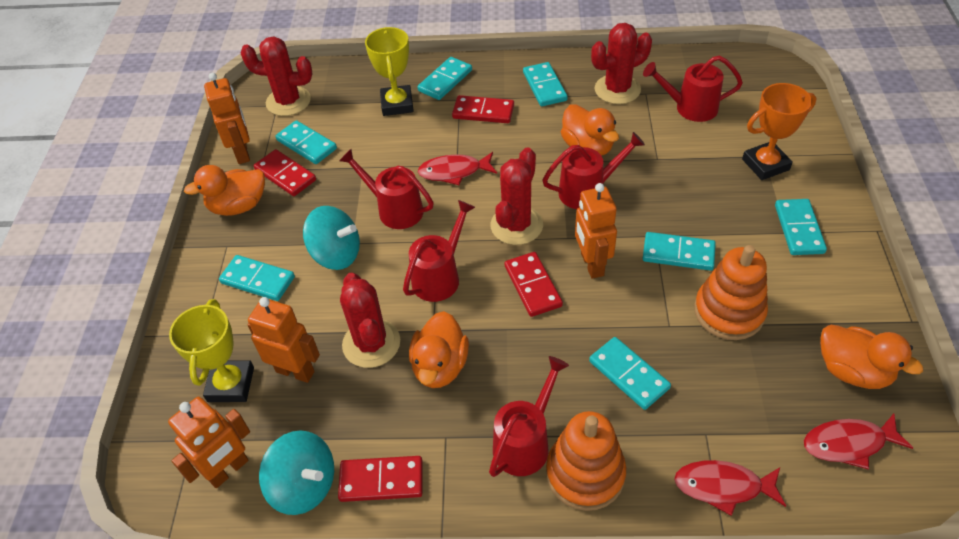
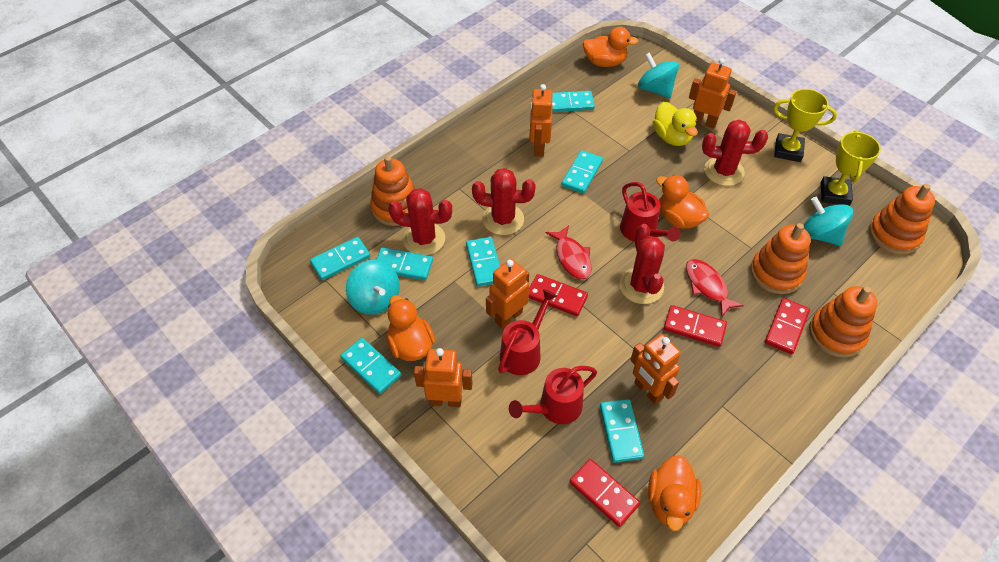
orange robot: 4 -> 5
orange stacking toy: 2 -> 4
orange trophy: 1 -> 0
red fish: 3 -> 2
red watering can: 5 -> 3
turquoise spinning top: 2 -> 3
yellow duck: 0 -> 1

